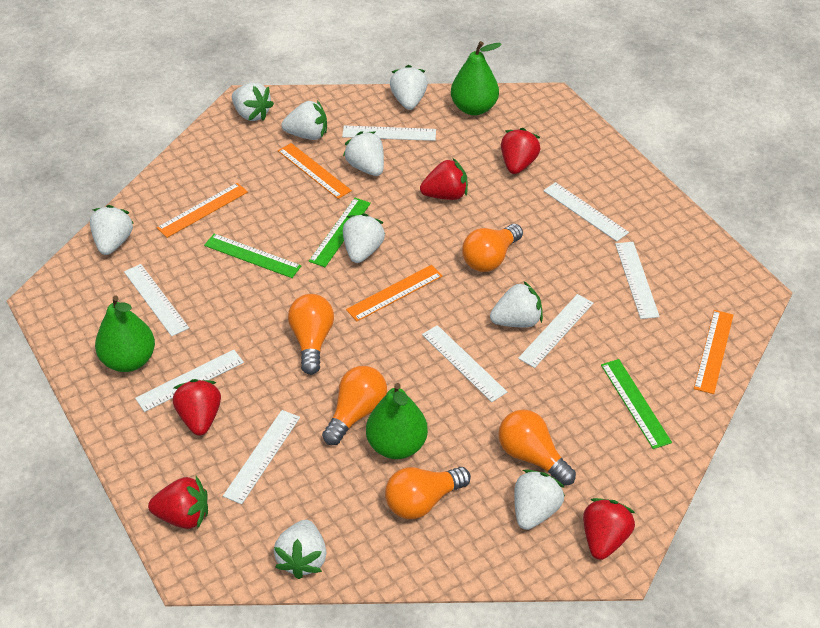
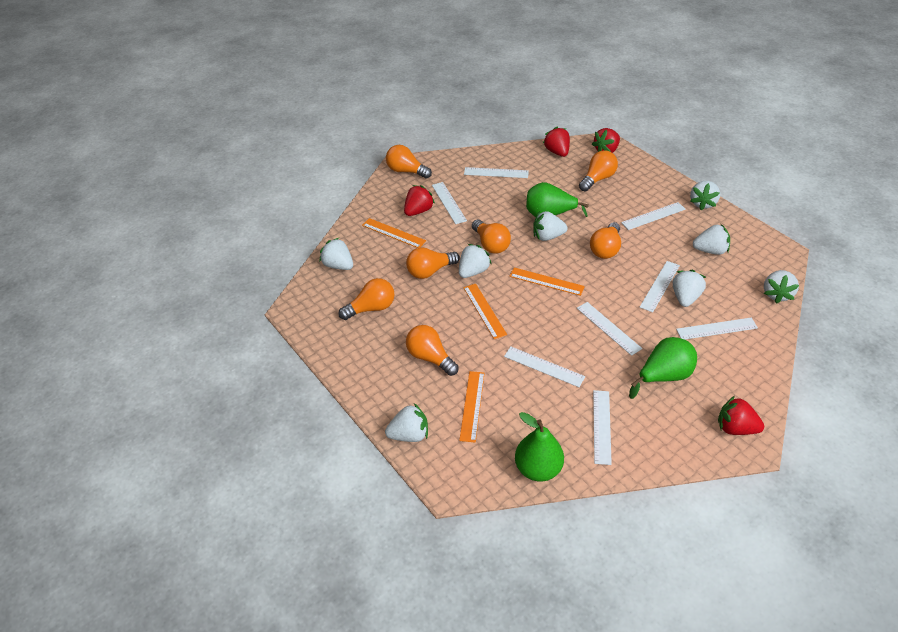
green ruler: 3 -> 0
orange light bulb: 5 -> 7
red strawberry: 5 -> 4
white strawberry: 9 -> 8

